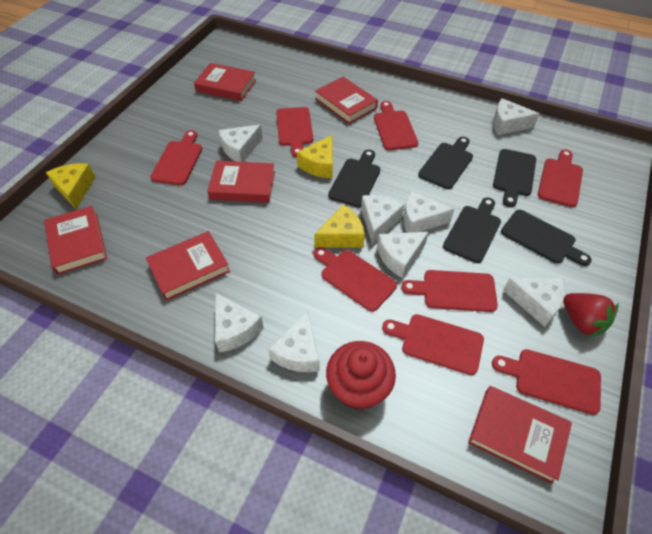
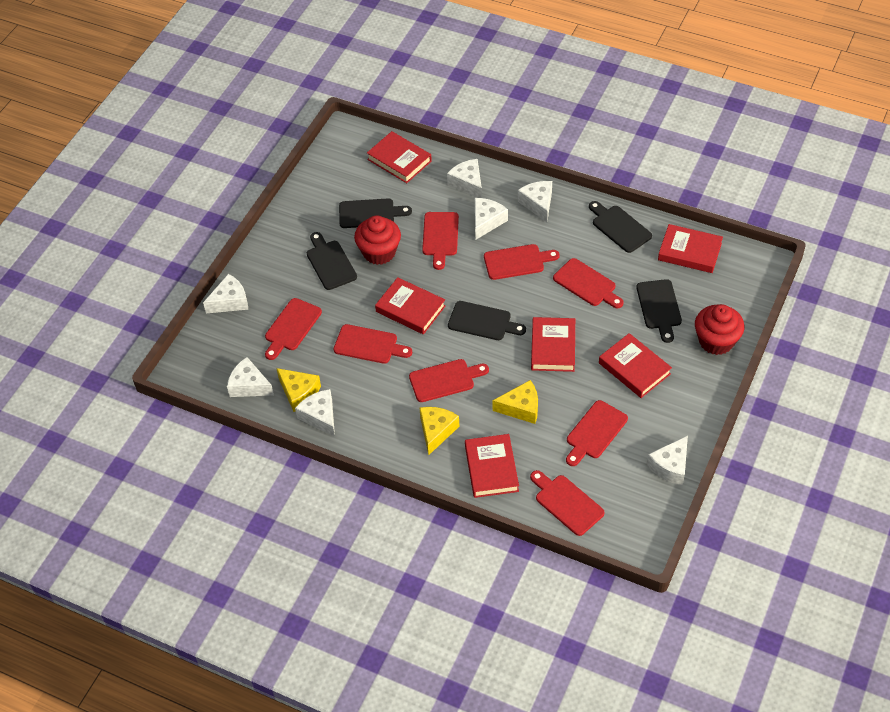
red cupcake: 1 -> 2
red strawberry: 1 -> 0
white cheese: 8 -> 7

